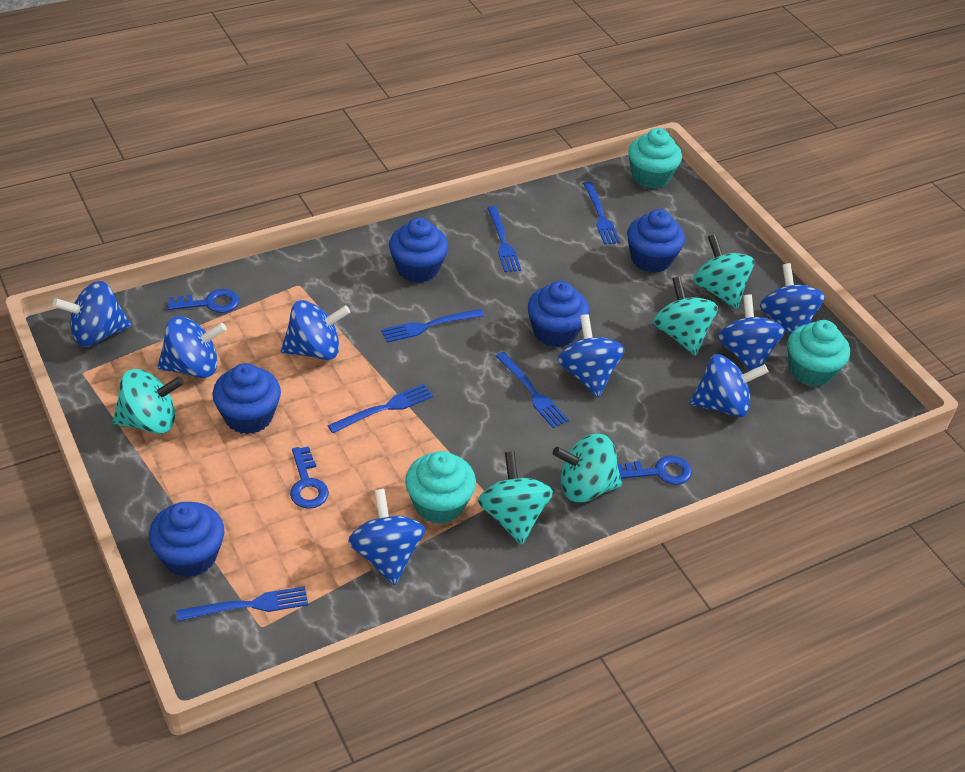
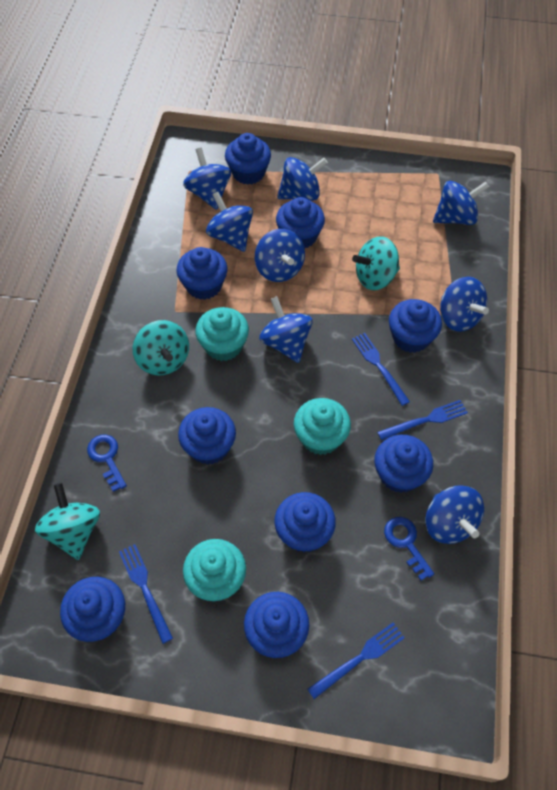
blue cupcake: 5 -> 9
blue fork: 6 -> 4
blue key: 3 -> 2
turquoise spinning top: 5 -> 3

